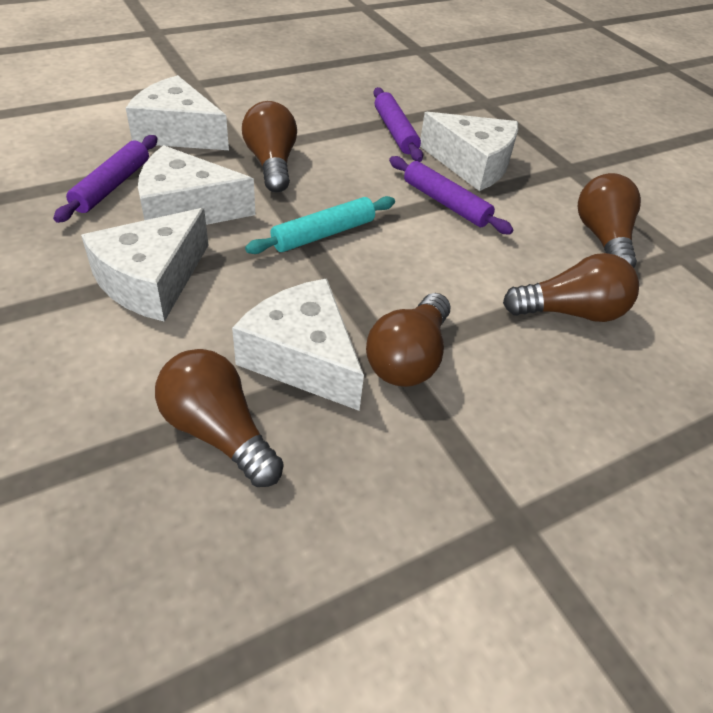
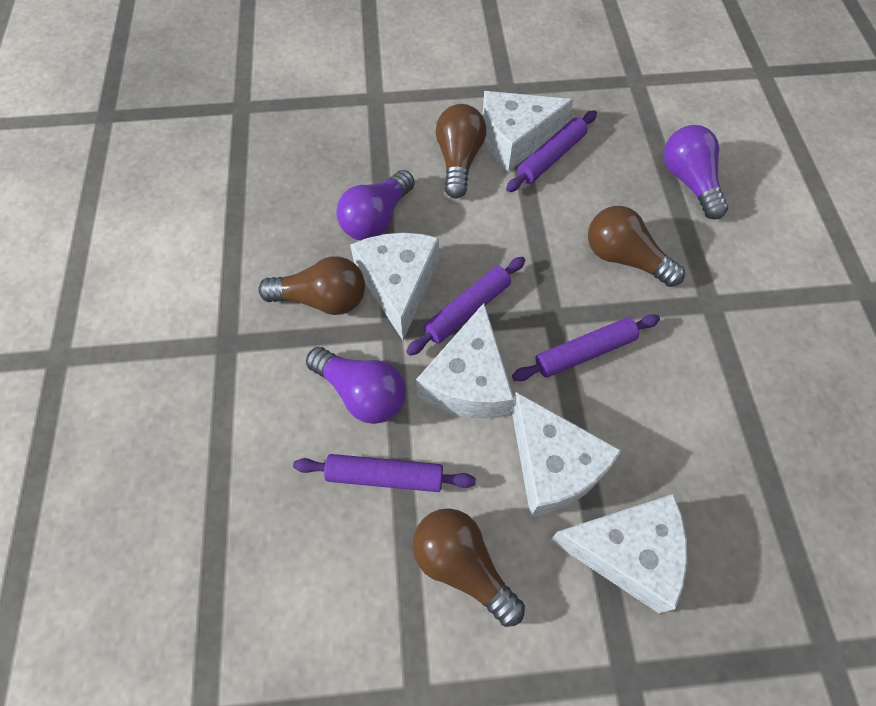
brown light bulb: 5 -> 4
purple light bulb: 0 -> 3
purple rolling pin: 3 -> 4
turquoise rolling pin: 1 -> 0

